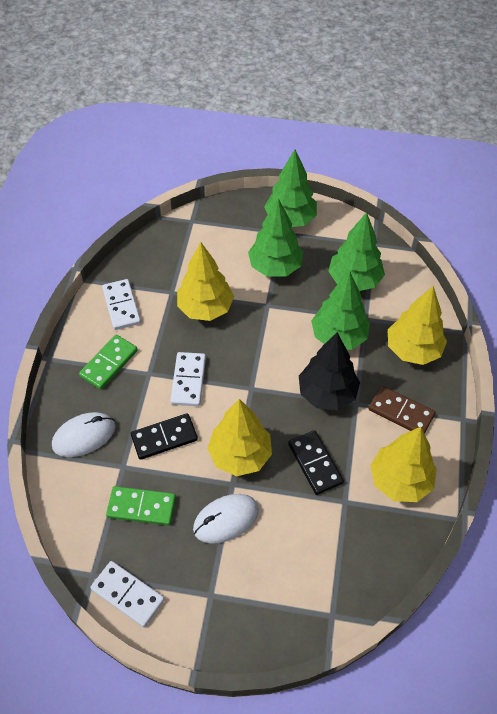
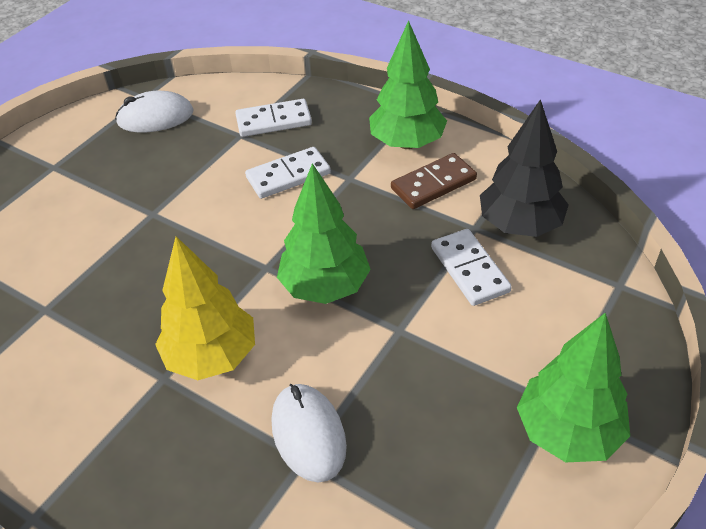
black domino: 2 -> 0
green domino: 2 -> 0
green tree: 4 -> 3
yellow tree: 4 -> 1

